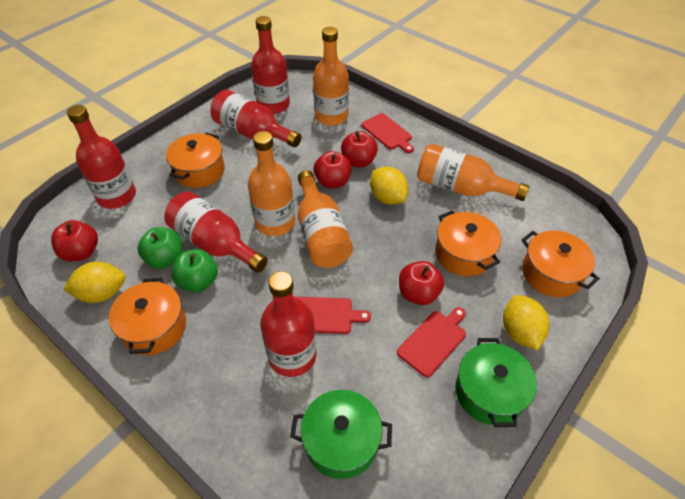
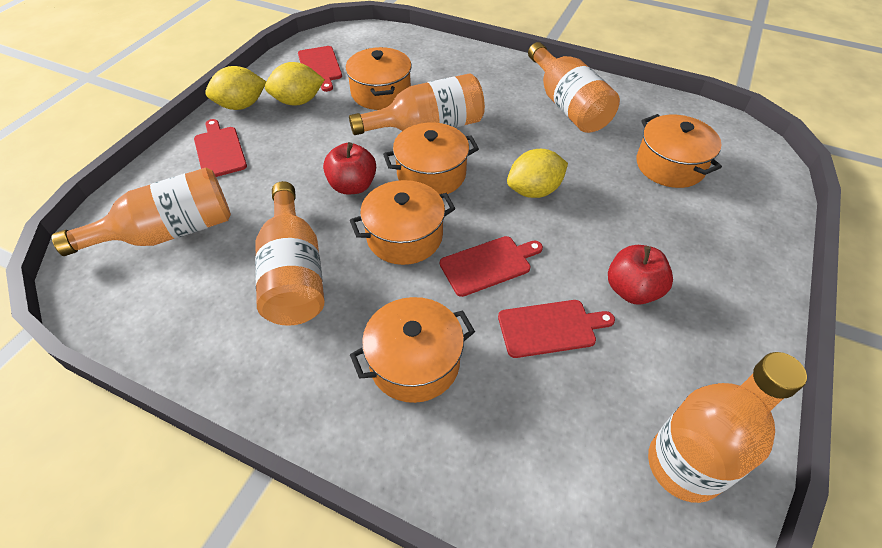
green apple: 2 -> 0
green pot: 2 -> 0
orange bottle: 4 -> 5
orange pot: 4 -> 5
red apple: 4 -> 2
red bottle: 5 -> 0
red cutting board: 3 -> 4

